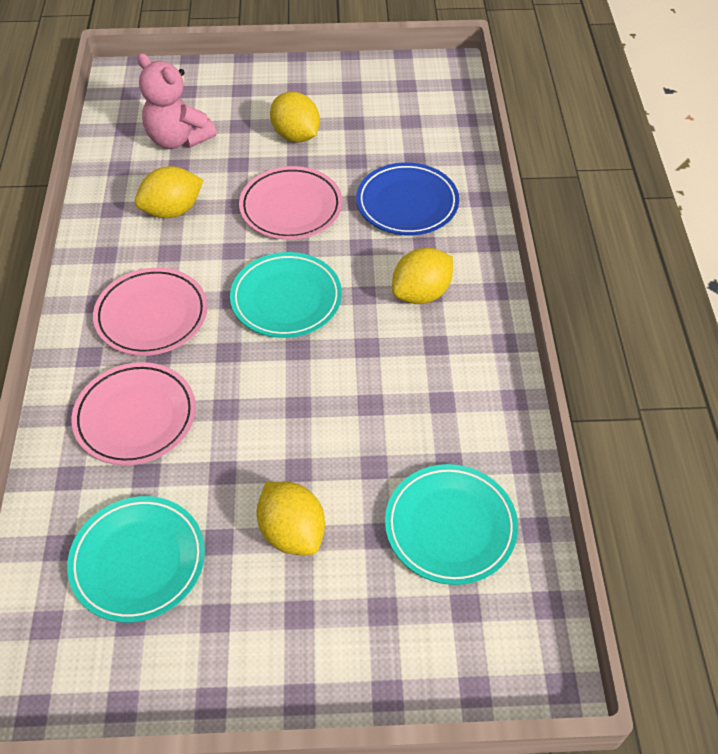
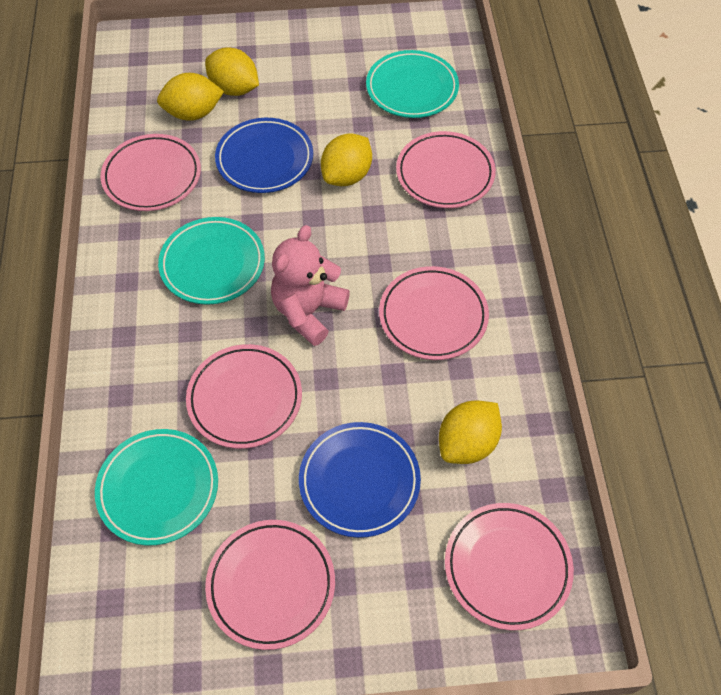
blue plate: 1 -> 2
pink plate: 3 -> 6

